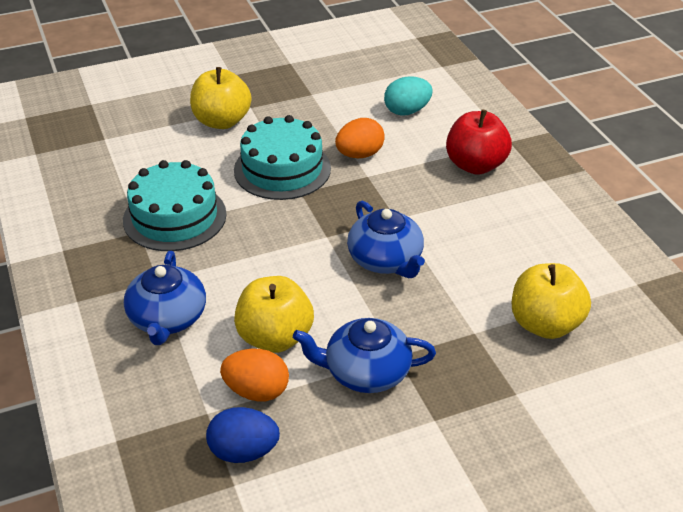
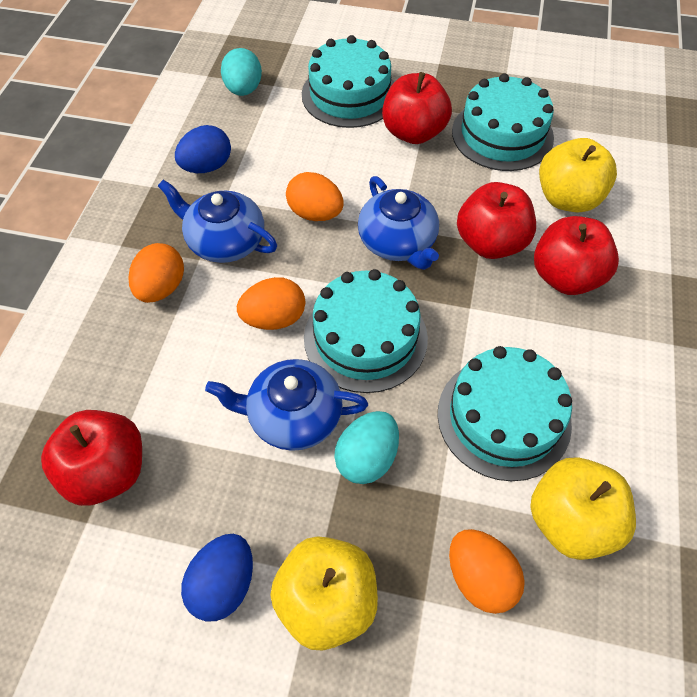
blue egg: 1 -> 2
orange egg: 2 -> 4
red apple: 1 -> 4
turquoise cake: 2 -> 4
turquoise egg: 1 -> 2

